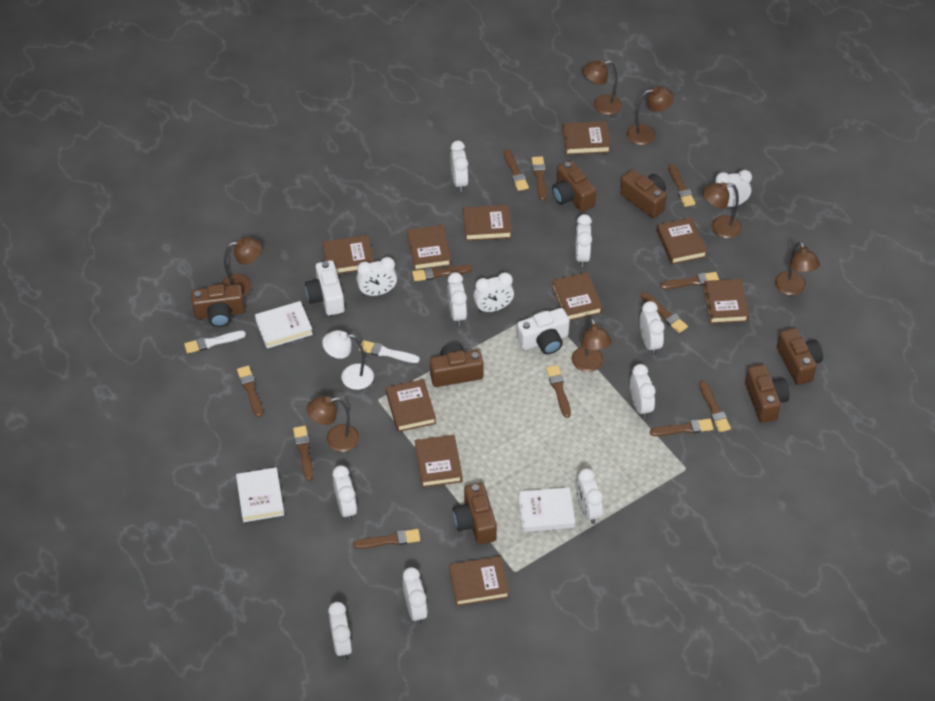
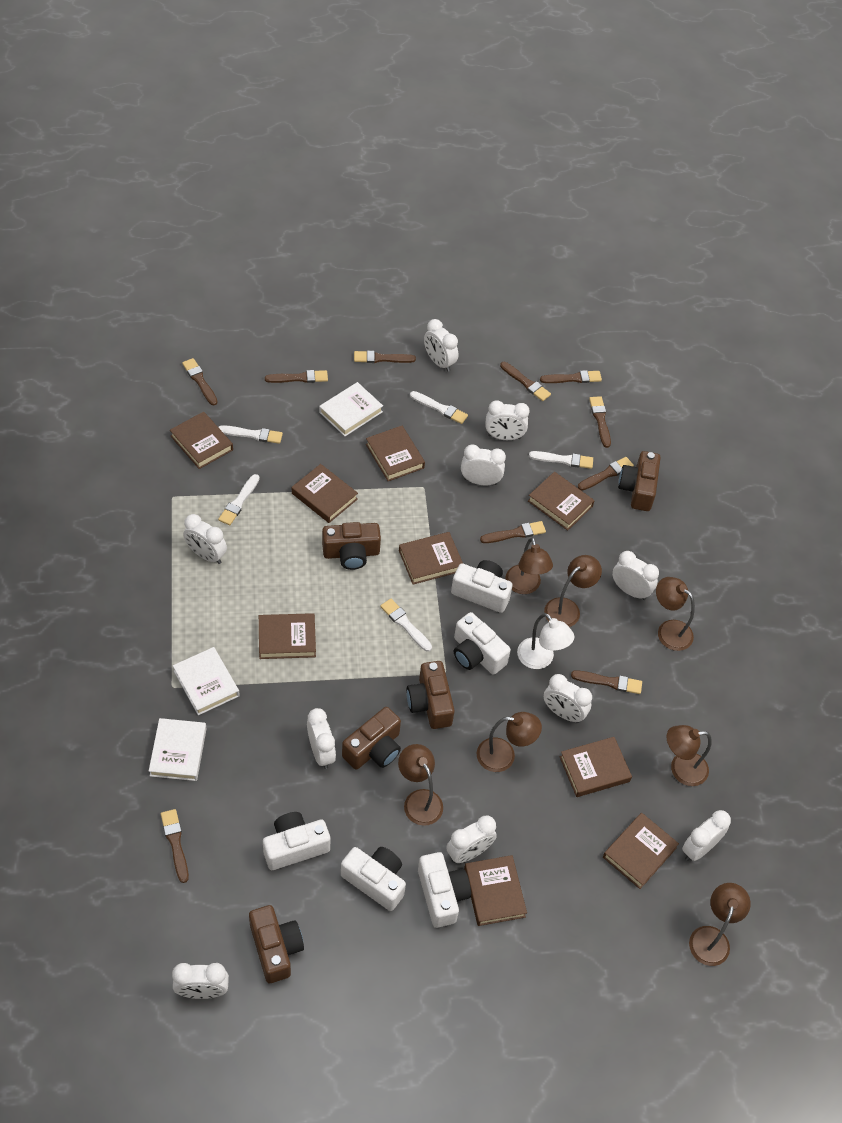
brown book: 10 -> 9
brown brush: 12 -> 10
brown camera: 7 -> 5
white brush: 2 -> 5
white camera: 2 -> 5
white clock: 12 -> 10

